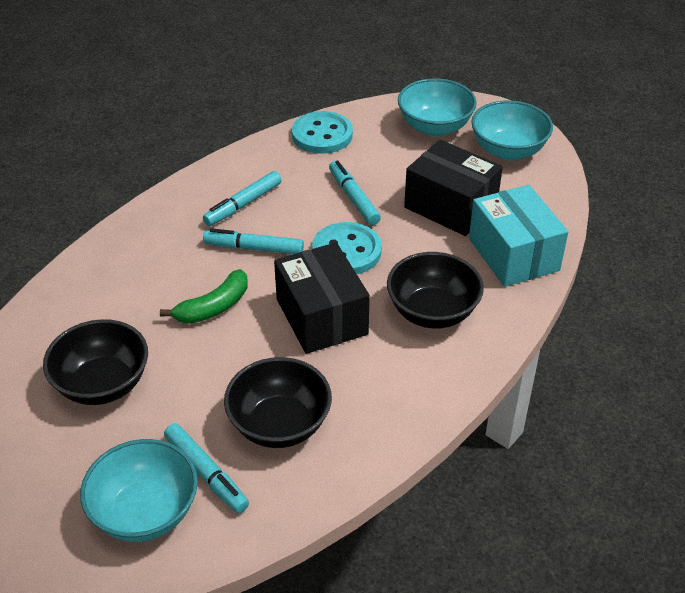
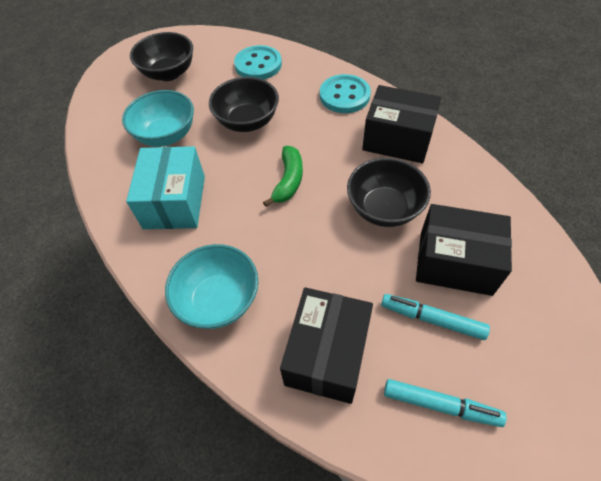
black box: 2 -> 3
turquoise bowl: 3 -> 2
turquoise marker: 4 -> 2

